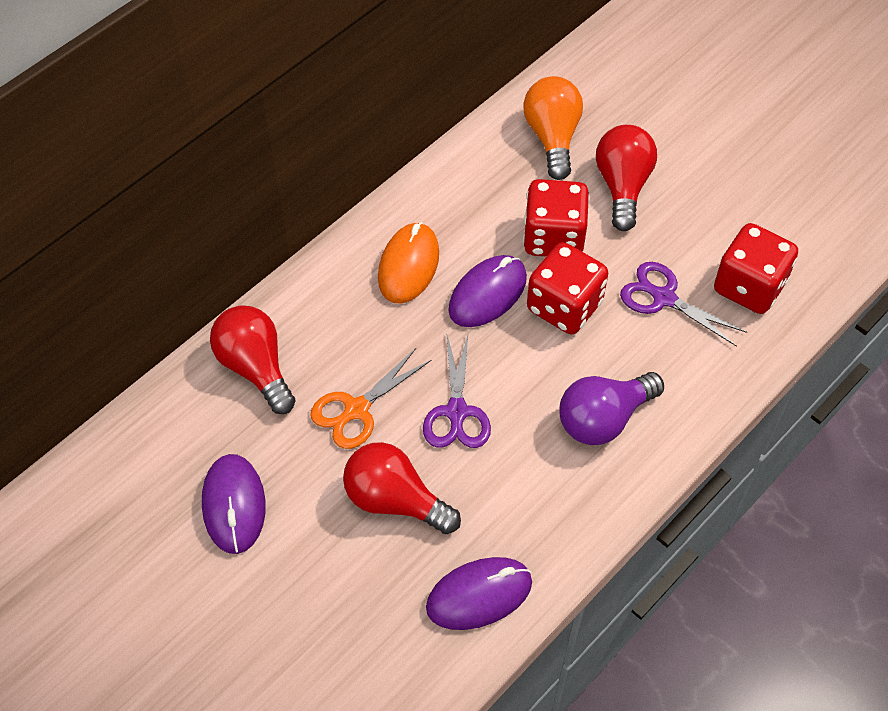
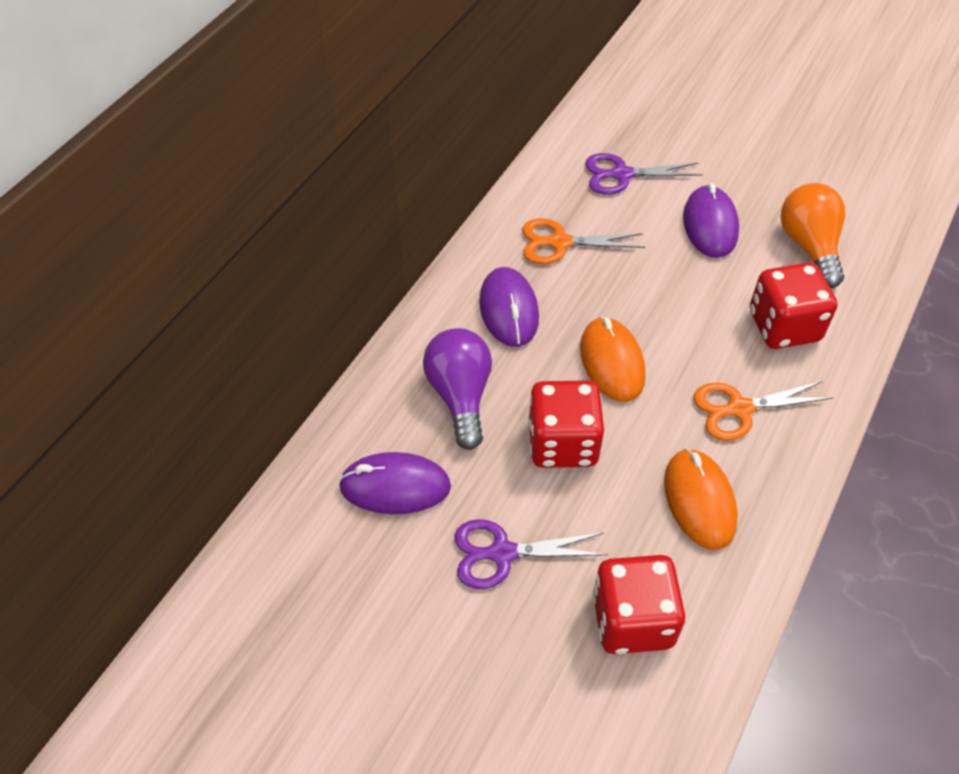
orange mouse: 1 -> 2
orange scissors: 1 -> 2
red light bulb: 3 -> 0

